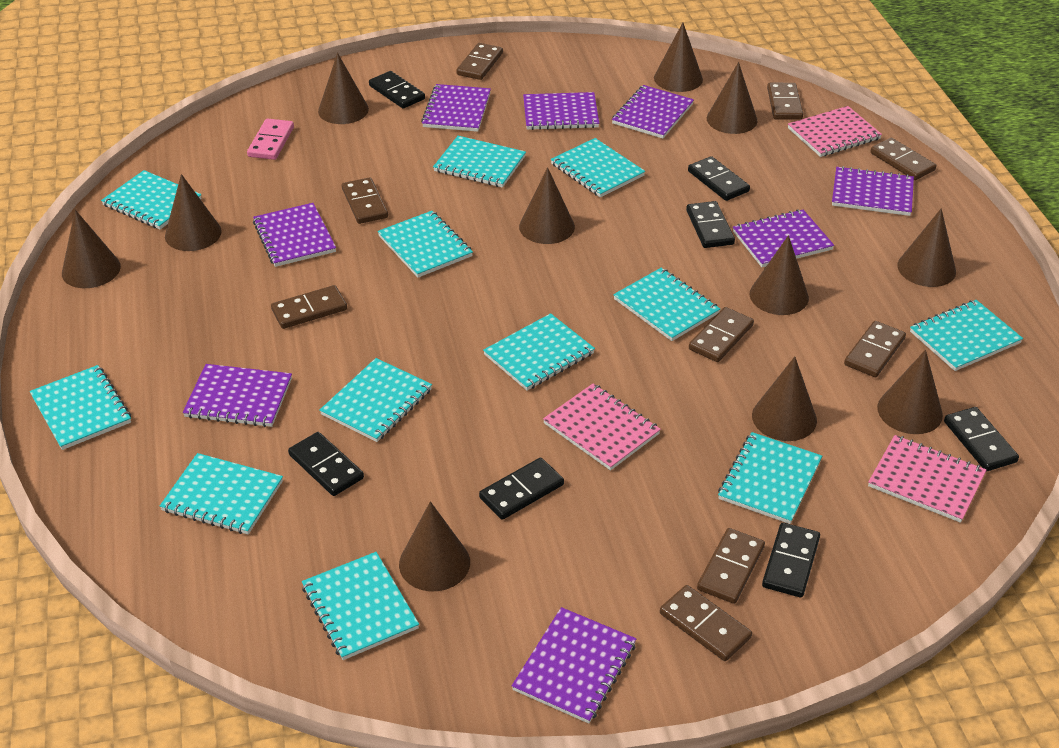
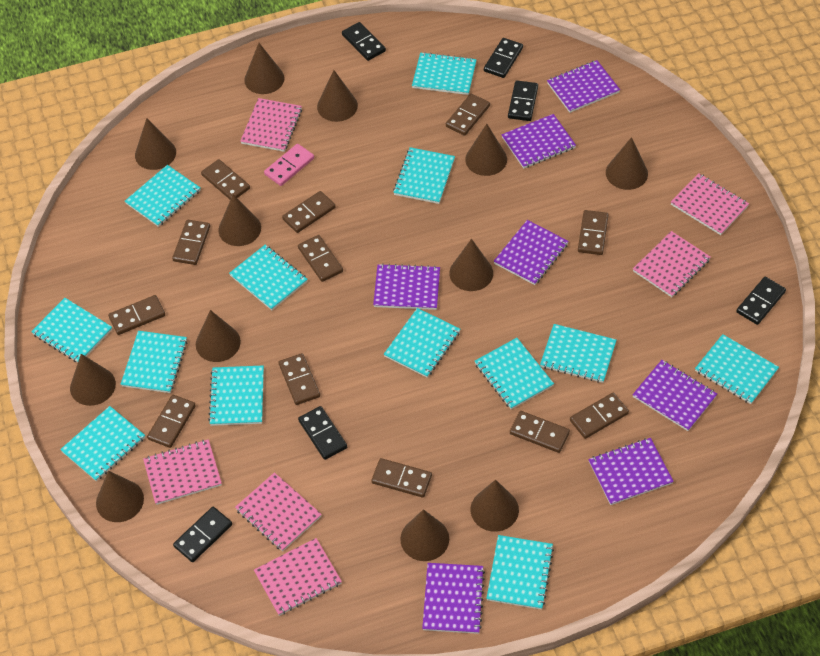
black domino: 7 -> 6
brown cone: 11 -> 12
brown domino: 9 -> 12
pink notebook: 3 -> 6
purple notebook: 8 -> 7
turquoise notebook: 12 -> 13

